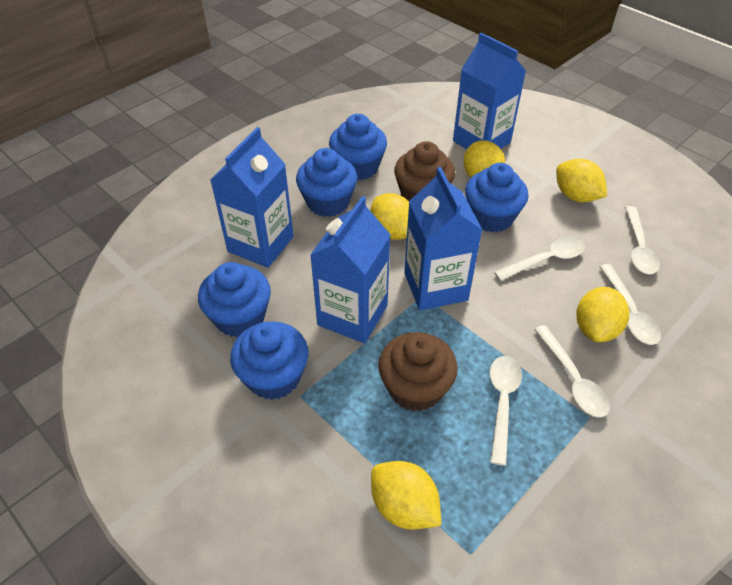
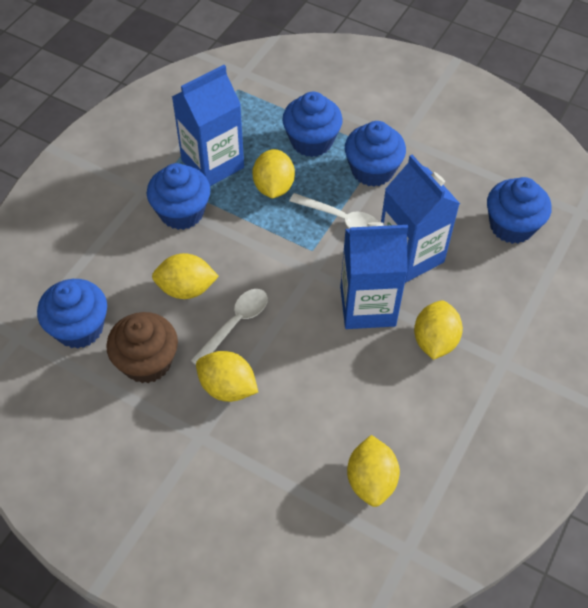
blue carton: 4 -> 3
brown cupcake: 2 -> 1
white spoon: 5 -> 2

